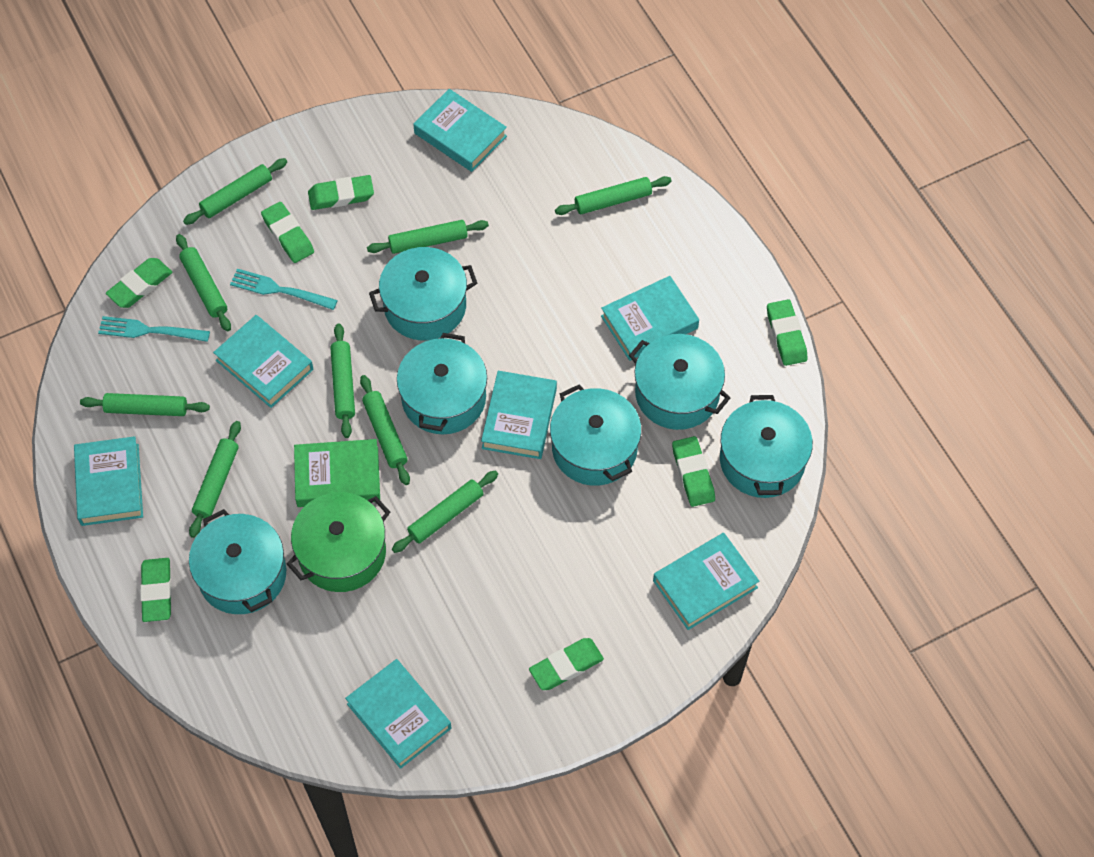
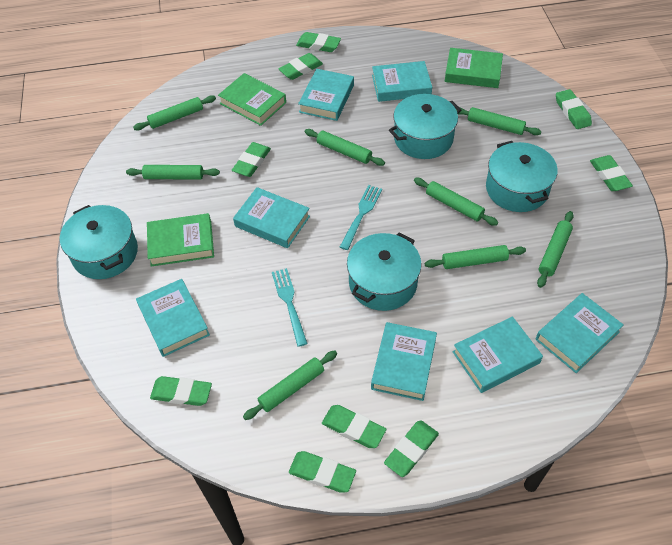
green book: 1 -> 3
green eraser: 7 -> 9
green pot: 1 -> 0
green rolling pin: 9 -> 8
turquoise pot: 6 -> 4

